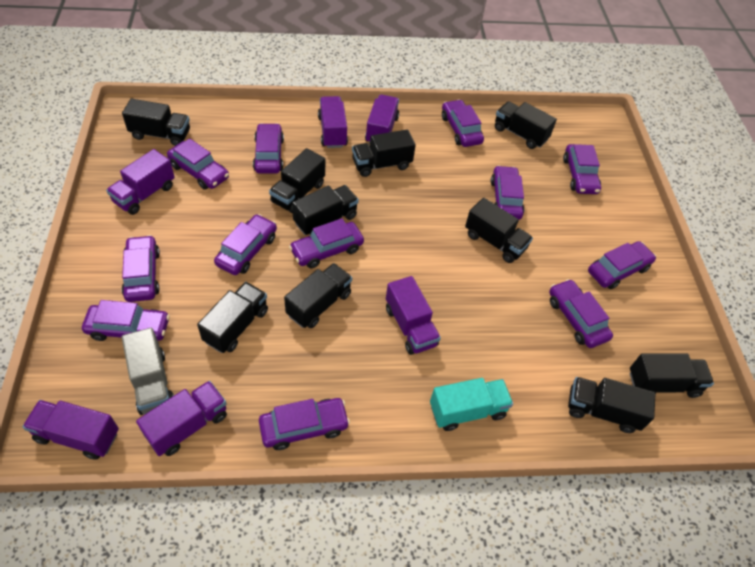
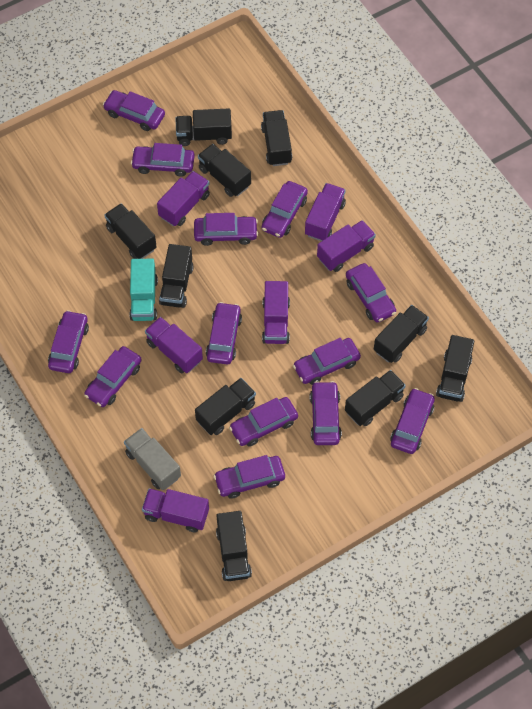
purple car: 12 -> 13

